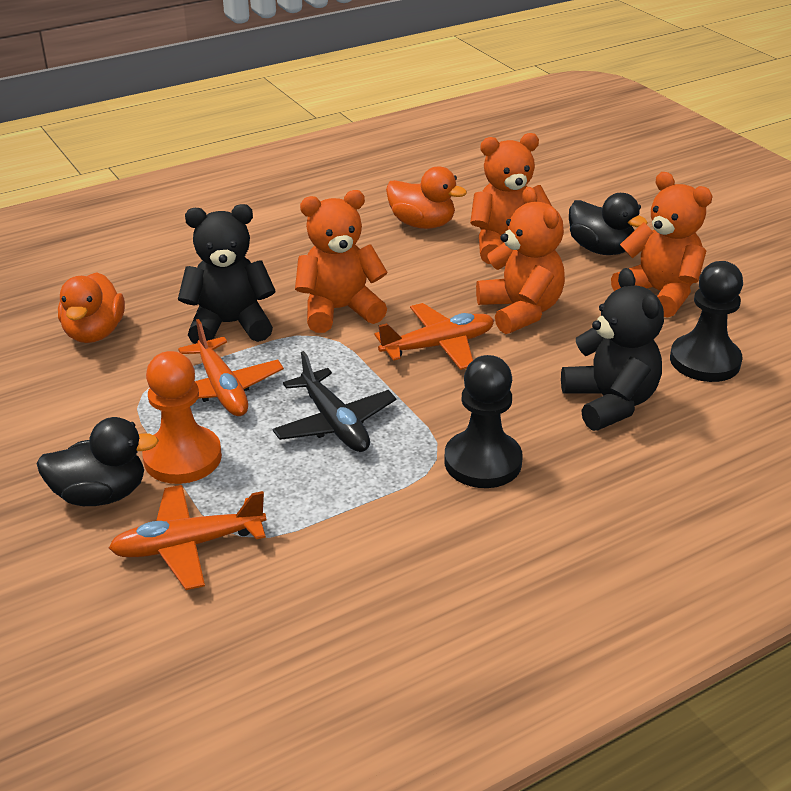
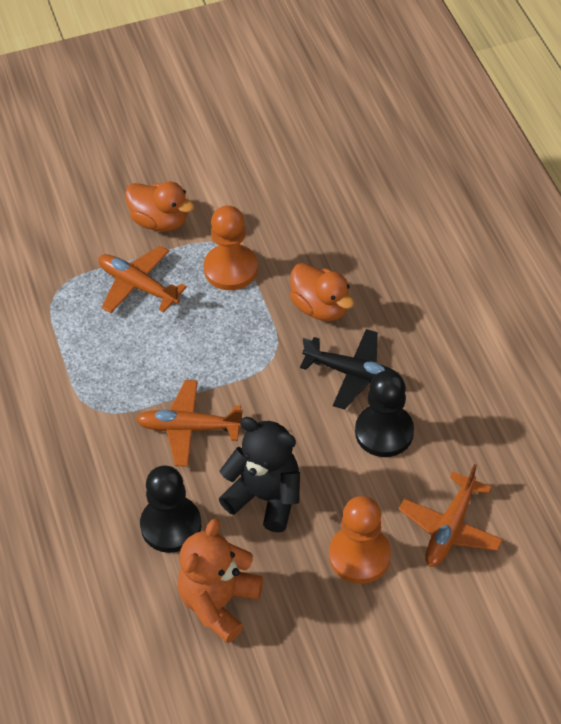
black duck: 2 -> 0
black teddy bear: 2 -> 1
orange pawn: 1 -> 2
orange teddy bear: 4 -> 1

